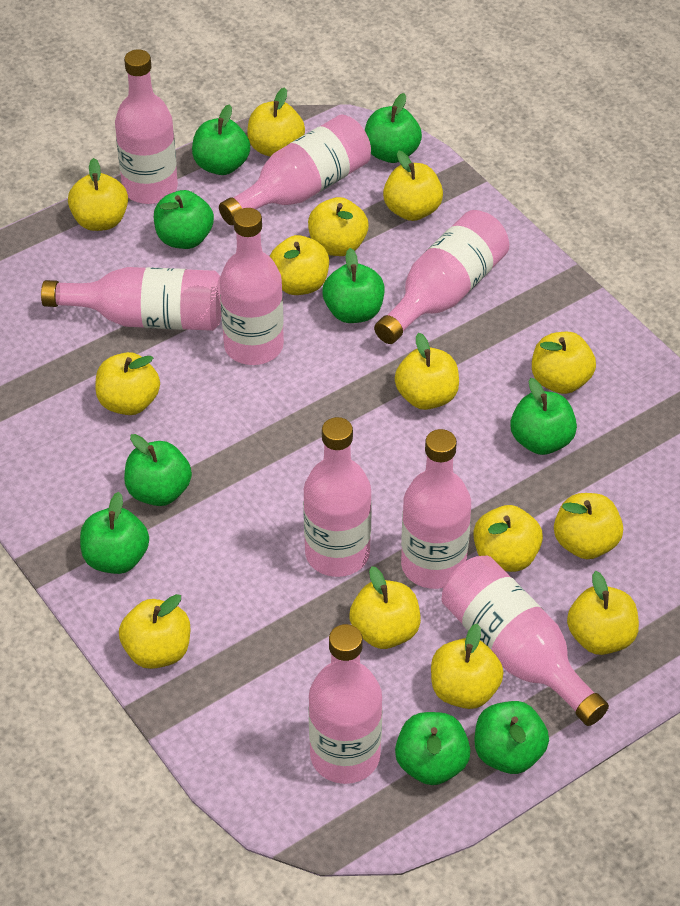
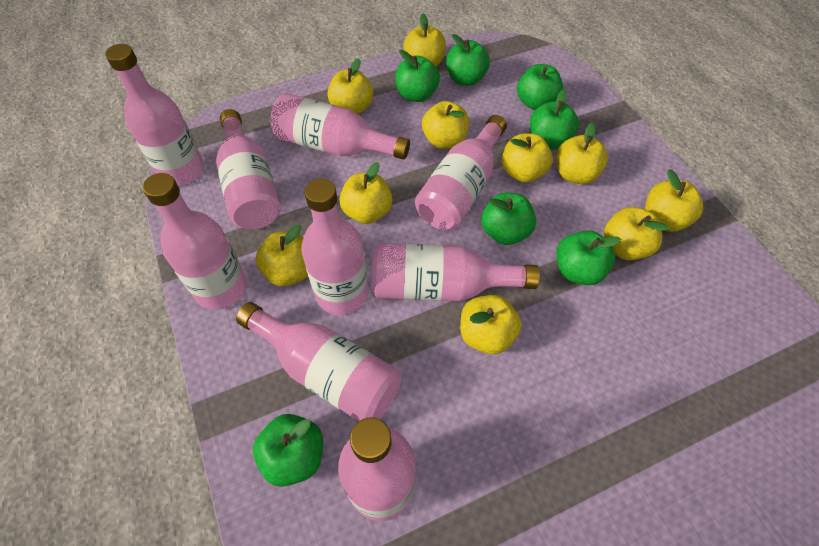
green apple: 9 -> 7
yellow apple: 14 -> 10

